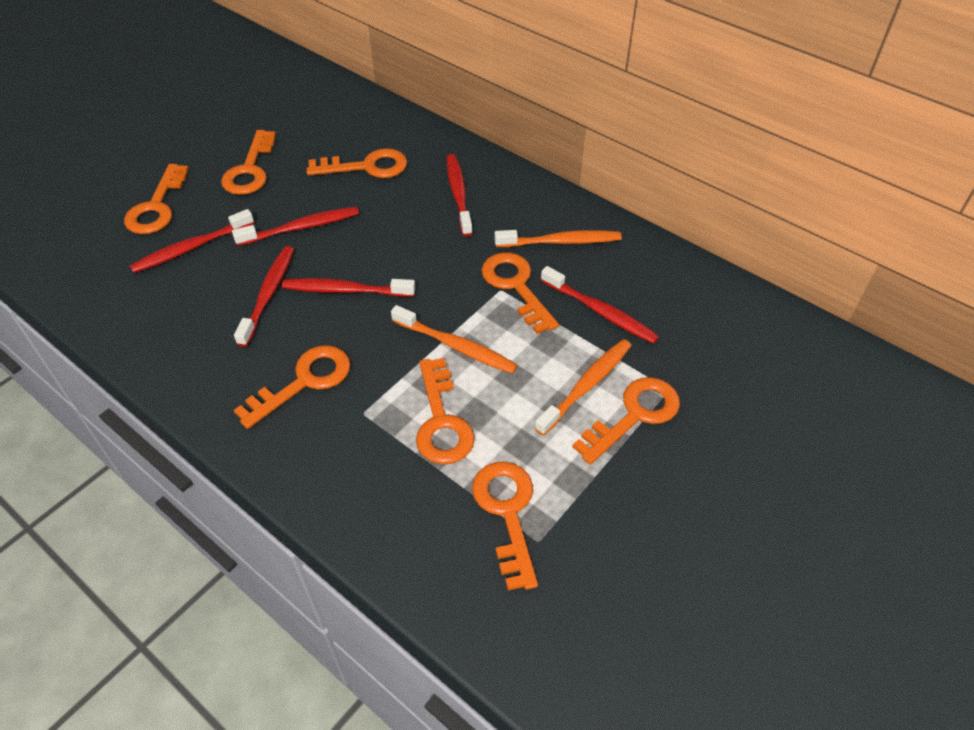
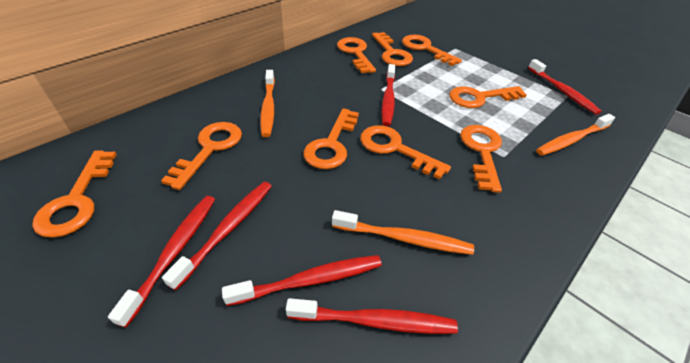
orange key: 8 -> 9

